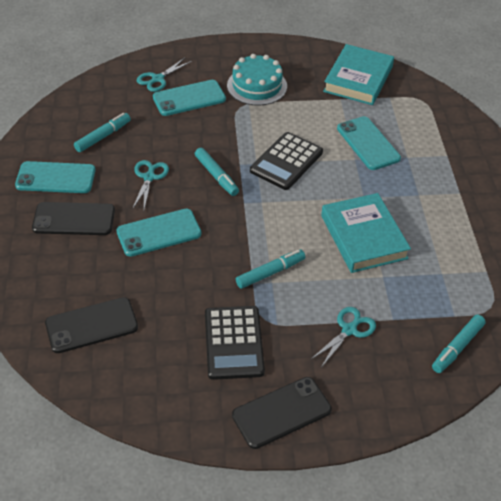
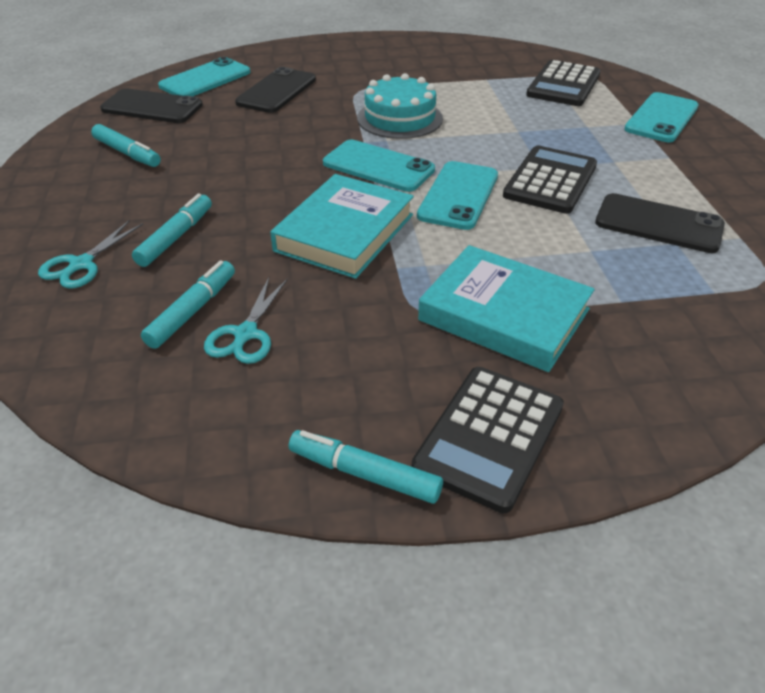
black calculator: 2 -> 3
turquoise scissors: 3 -> 2

